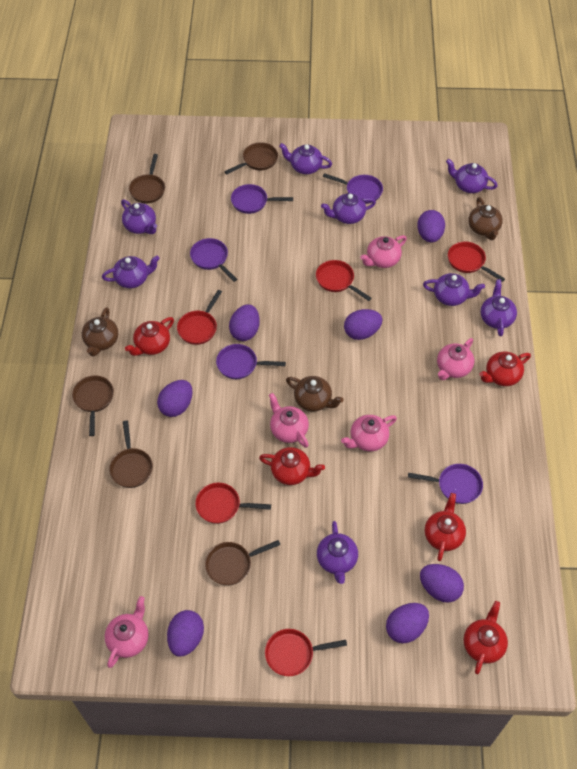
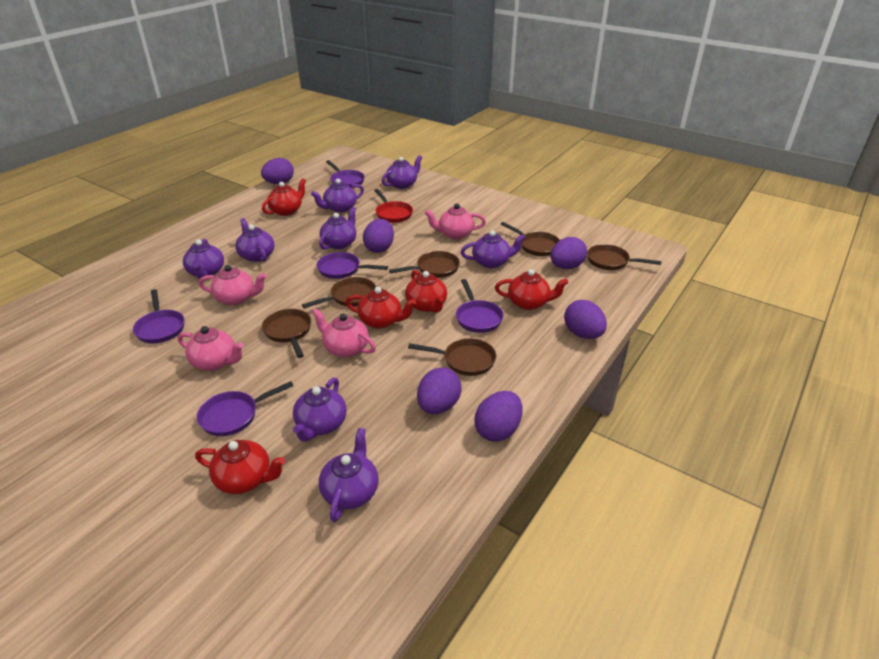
brown pan: 5 -> 6
brown teapot: 3 -> 0
pink teapot: 5 -> 4
purple egg: 7 -> 6
red pan: 5 -> 1

